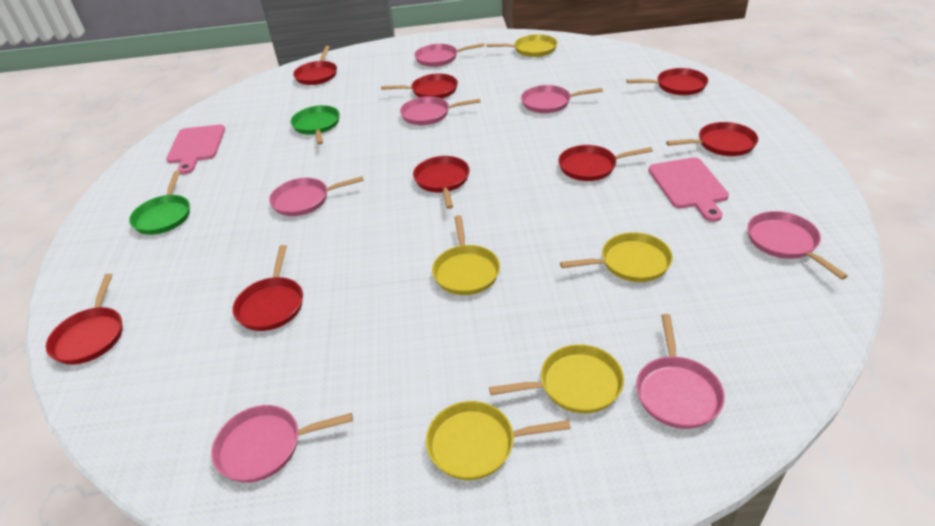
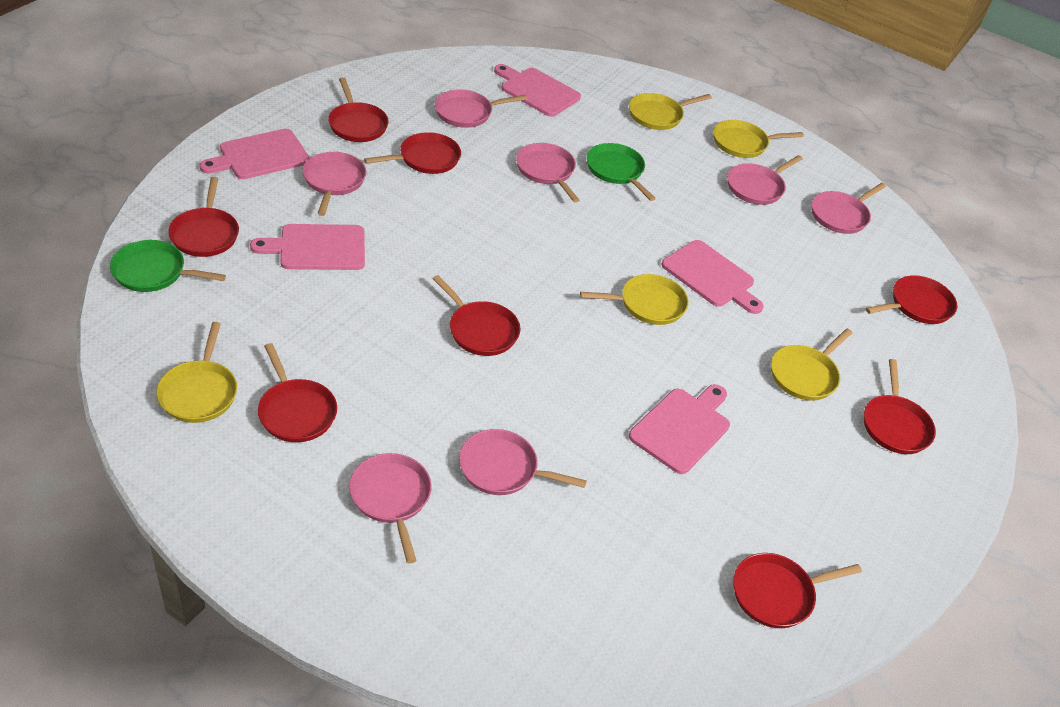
pink cutting board: 2 -> 5

